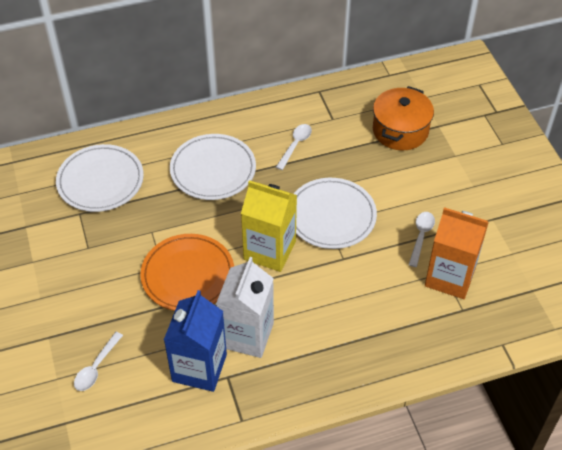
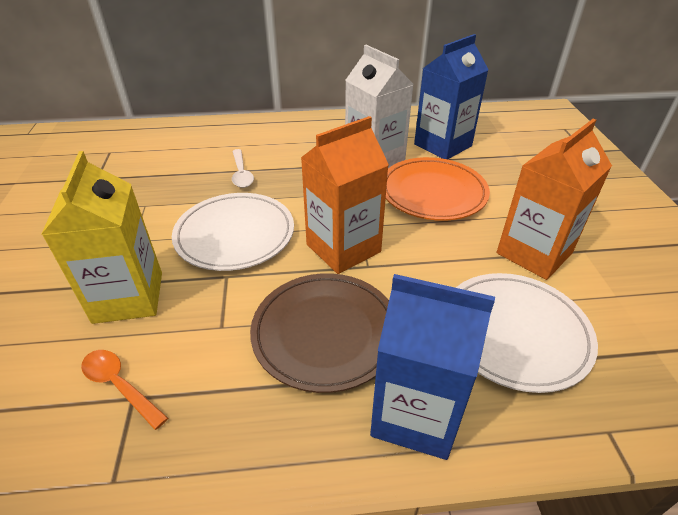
blue carton: 1 -> 2
brown plate: 0 -> 1
orange carton: 1 -> 2
orange pot: 1 -> 0
orange spoon: 0 -> 1
white plate: 3 -> 2
white spoon: 3 -> 1

